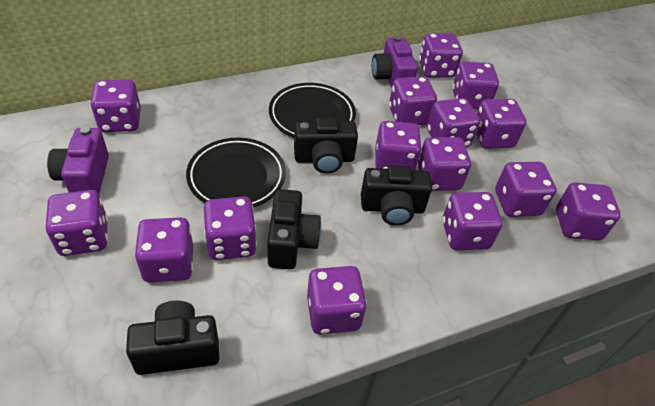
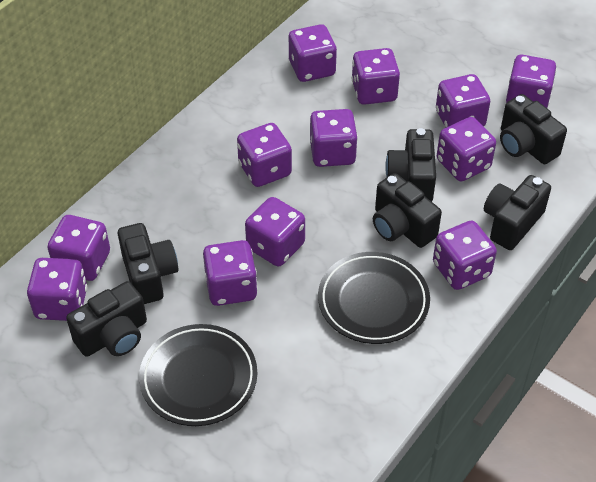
black camera: 4 -> 6
purple camera: 2 -> 0
purple dice: 15 -> 12

